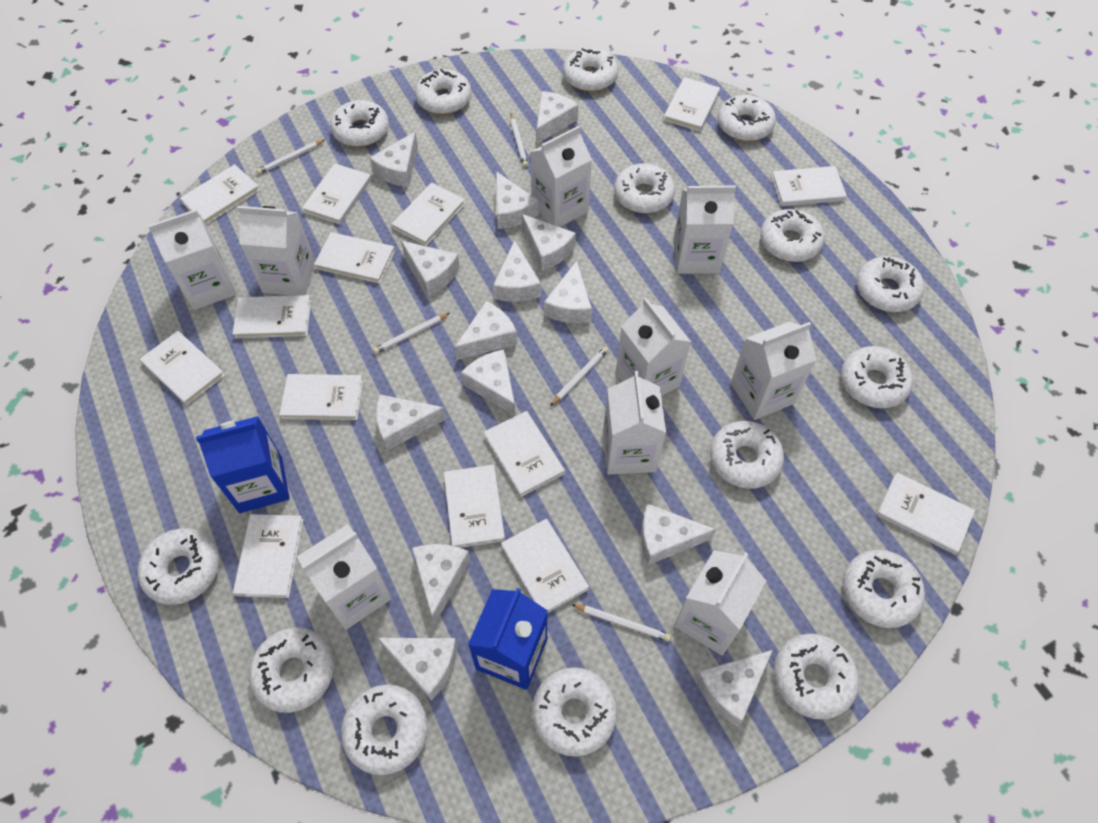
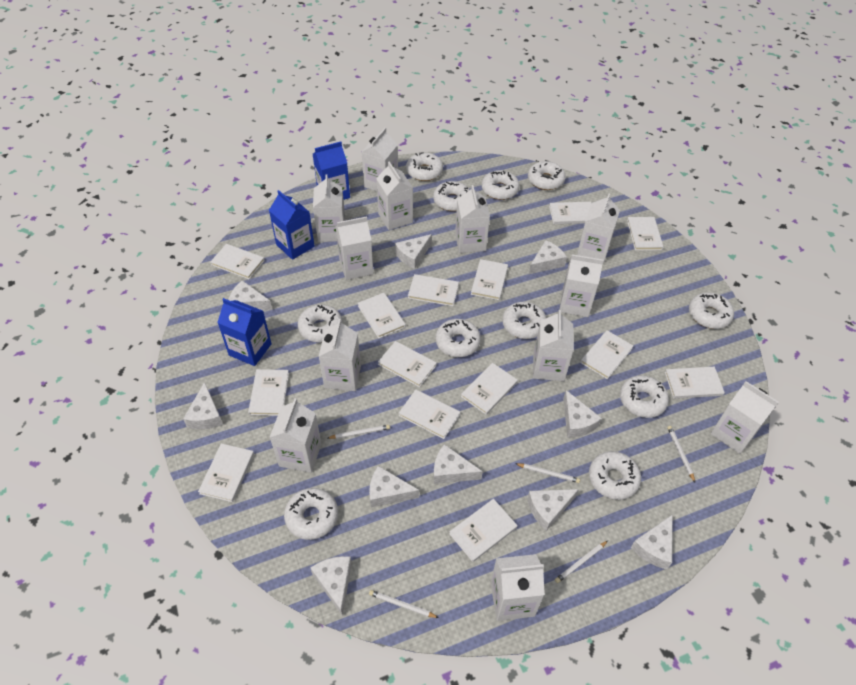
blue carton: 2 -> 3
white carton: 9 -> 12
white cheese: 14 -> 10
white donut: 15 -> 11

